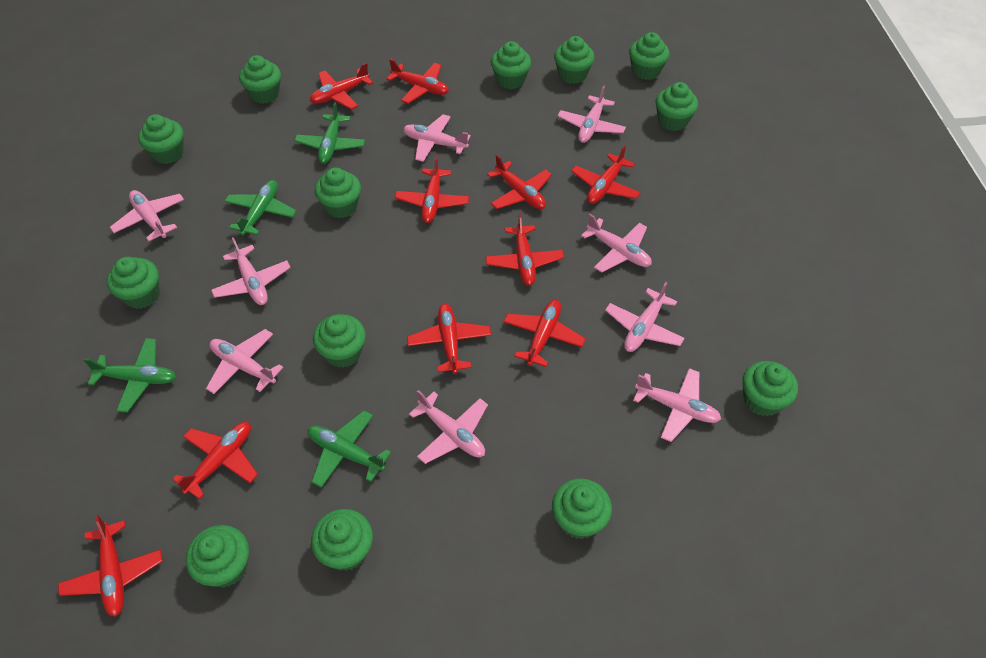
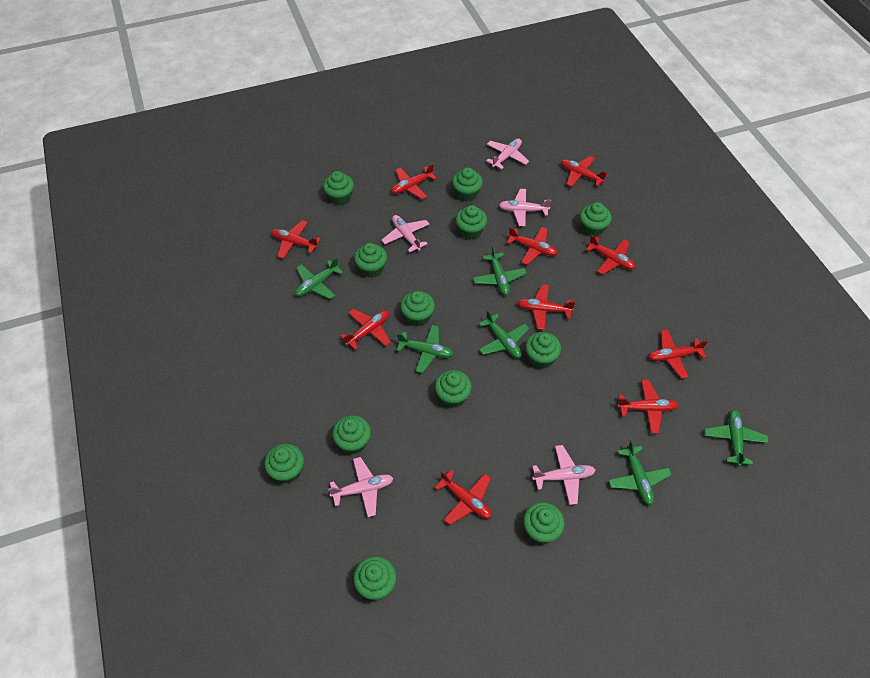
green cupcake: 13 -> 12
green plane: 4 -> 6
pink plane: 9 -> 5

